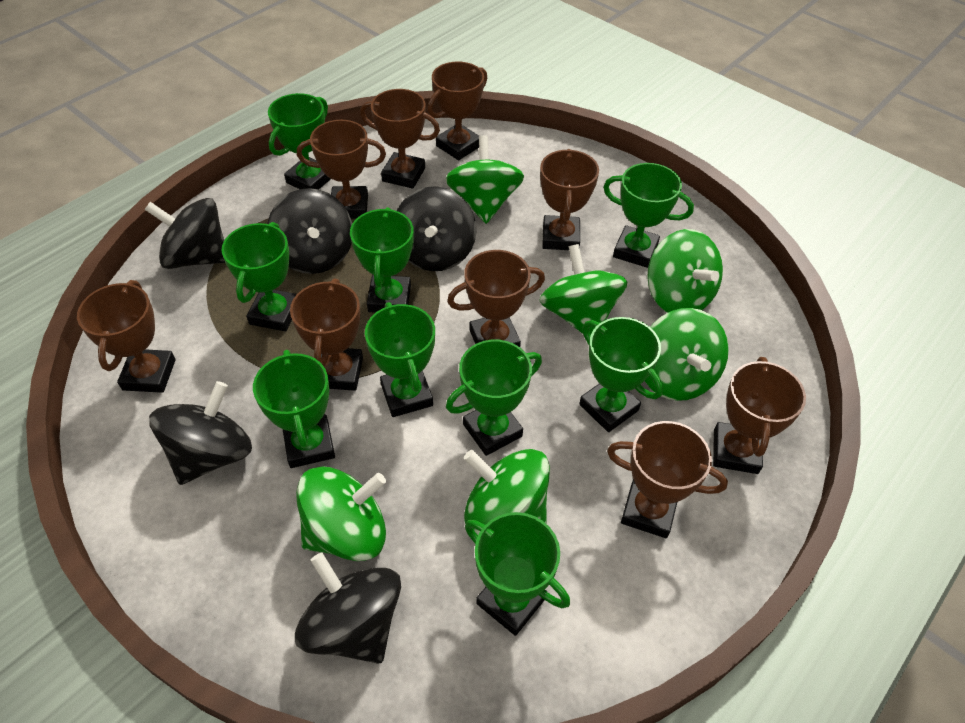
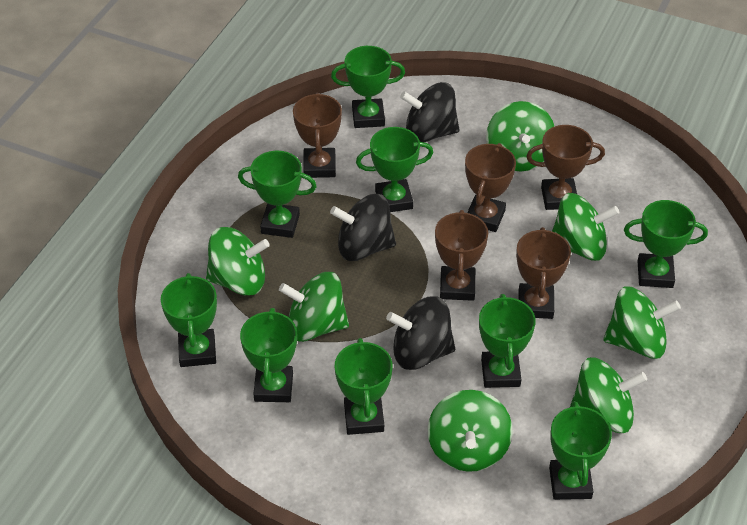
black spinning top: 5 -> 3
brown trophy: 9 -> 5
green spinning top: 6 -> 7

